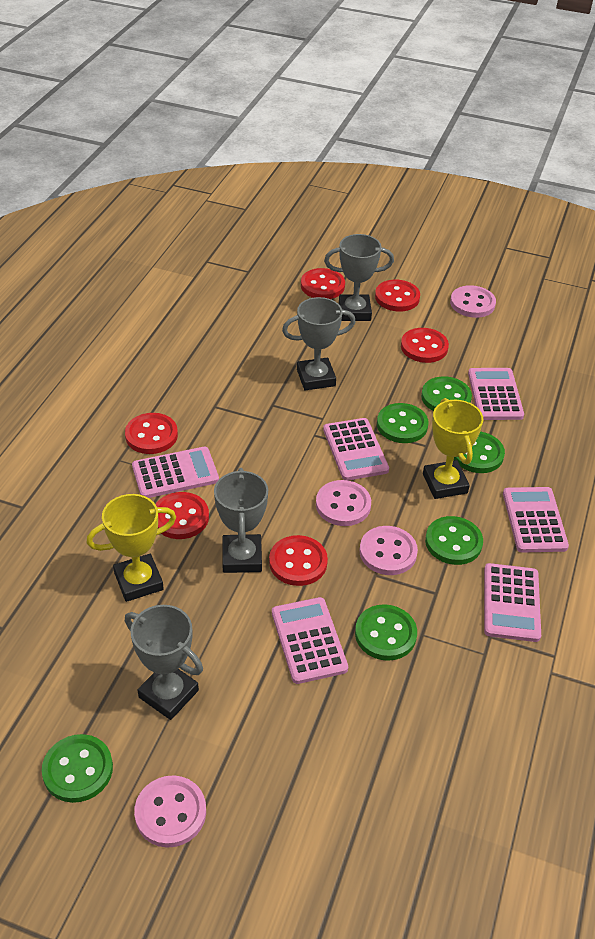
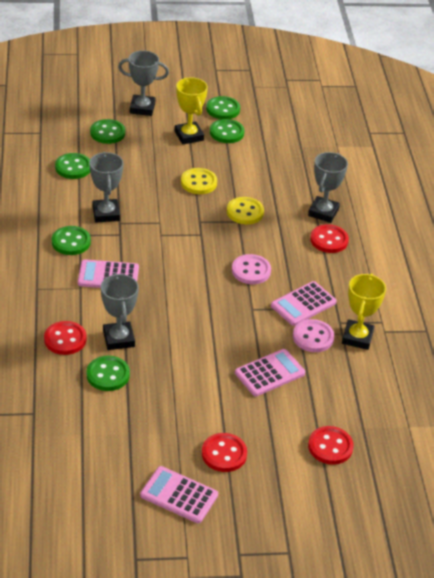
pink button: 4 -> 2
pink calculator: 6 -> 4
red button: 6 -> 4
yellow button: 0 -> 2

